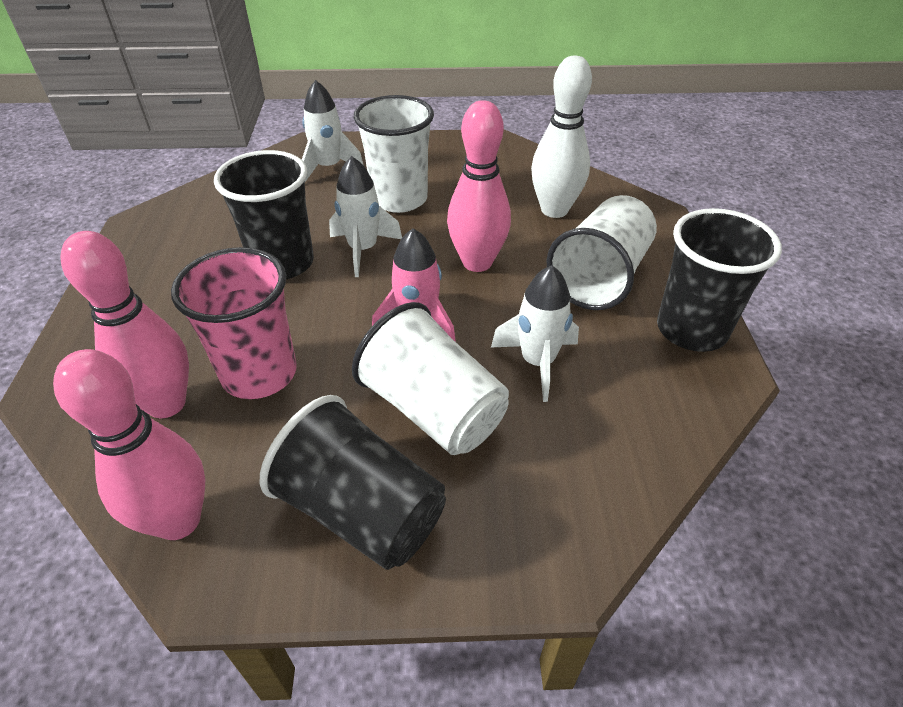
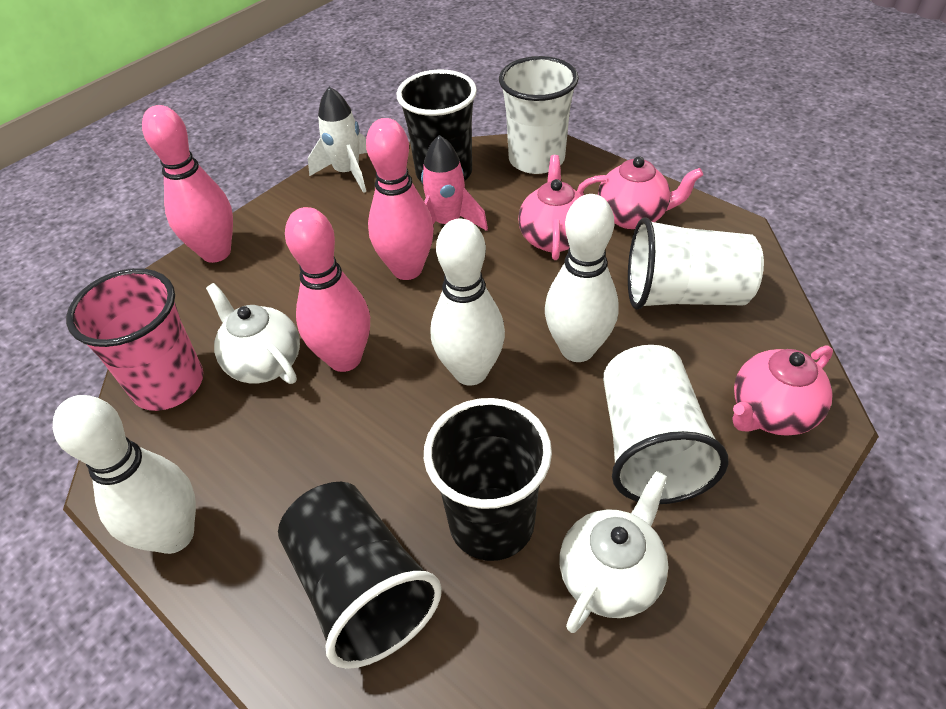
pink teapot: 0 -> 3
white bowling pin: 1 -> 3
white rocket: 3 -> 1
white teapot: 0 -> 2

